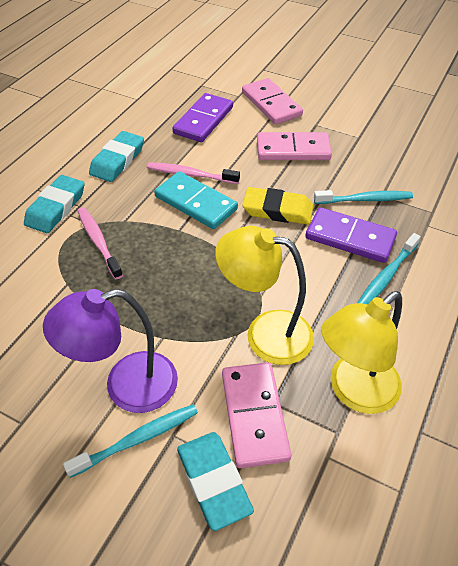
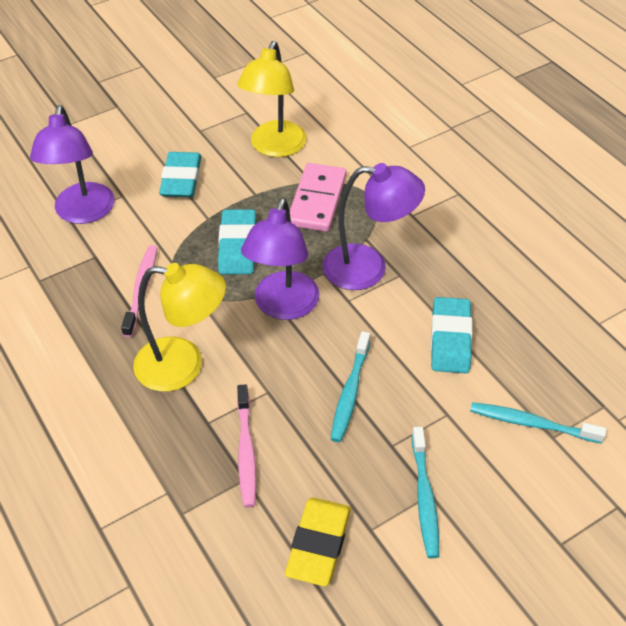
pink domino: 3 -> 1
purple domino: 2 -> 0
purple lamp: 1 -> 3
turquoise domino: 1 -> 0

